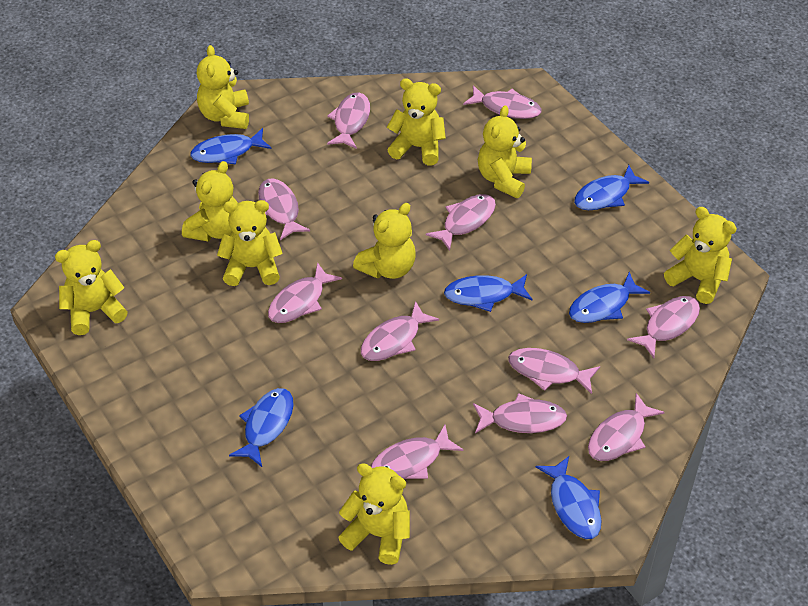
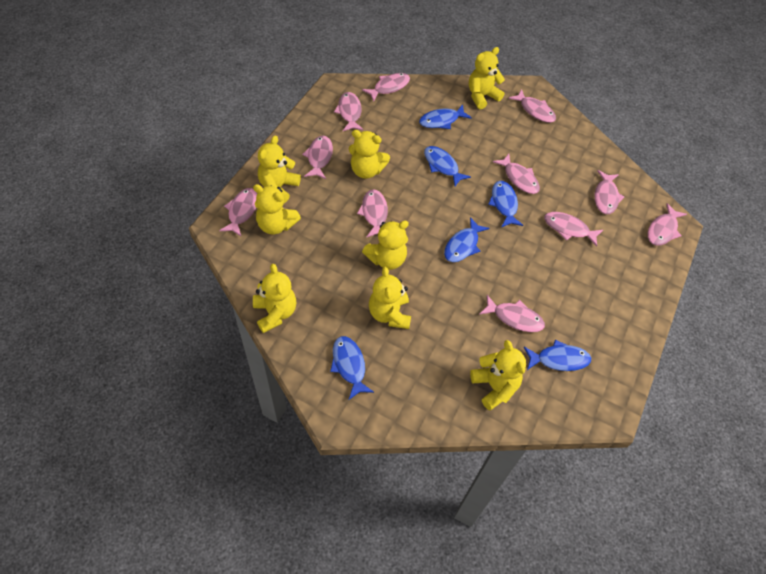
yellow teddy bear: 9 -> 8

